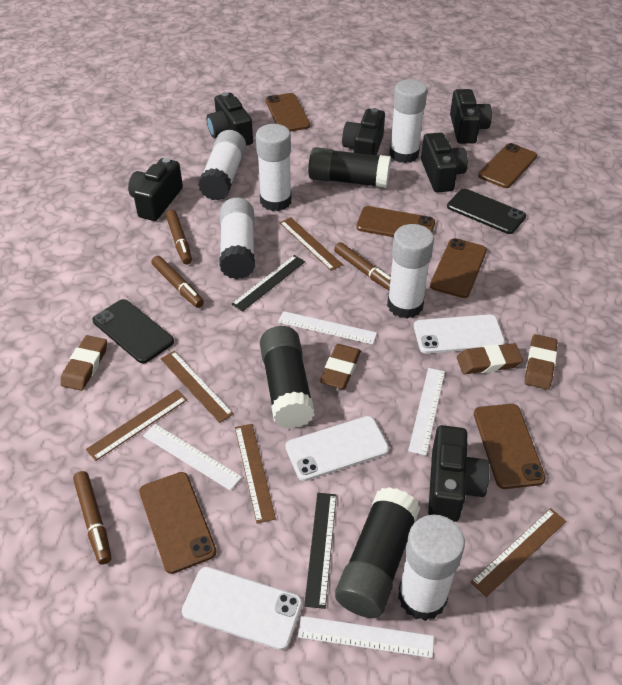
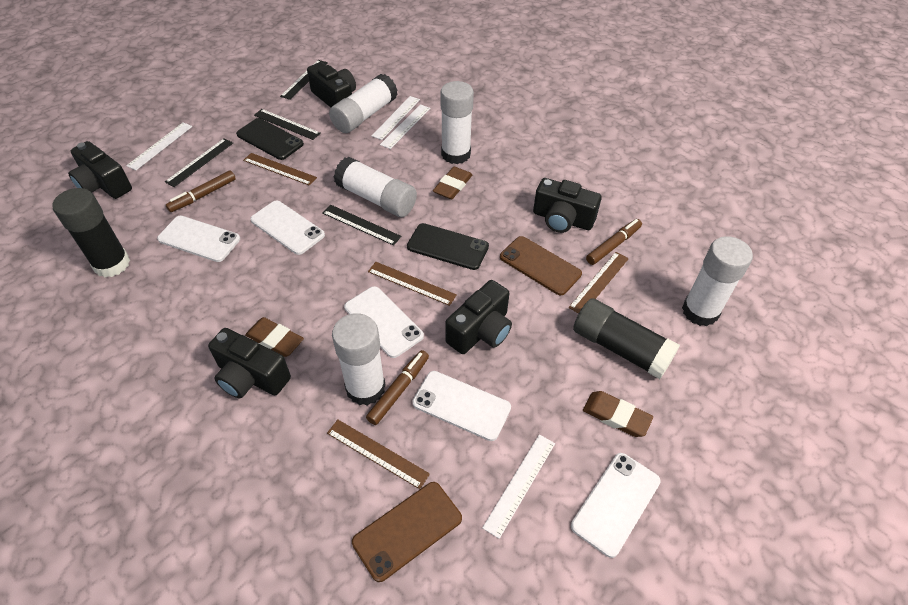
black camera: 6 -> 5
black glue stick: 3 -> 2
black ruler: 2 -> 4
brown eraser: 4 -> 3
brown marker: 4 -> 3
brown phone: 6 -> 2
brown ruler: 5 -> 4
white glue stick: 6 -> 5
white phone: 3 -> 5

